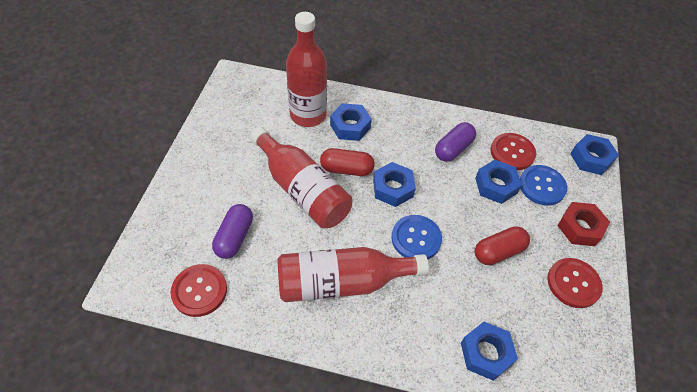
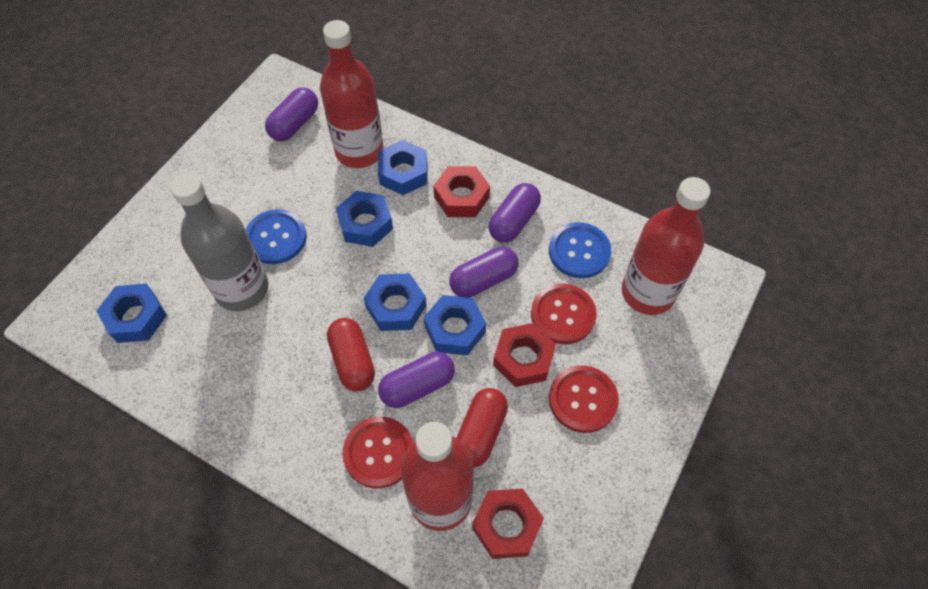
grey bottle: 0 -> 1
purple capsule: 2 -> 4
red nut: 1 -> 3

